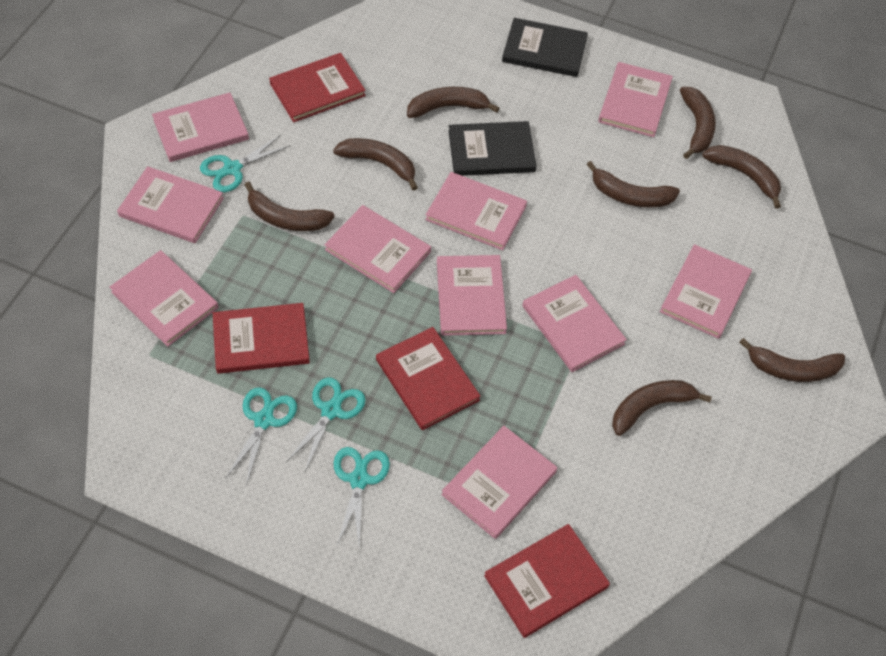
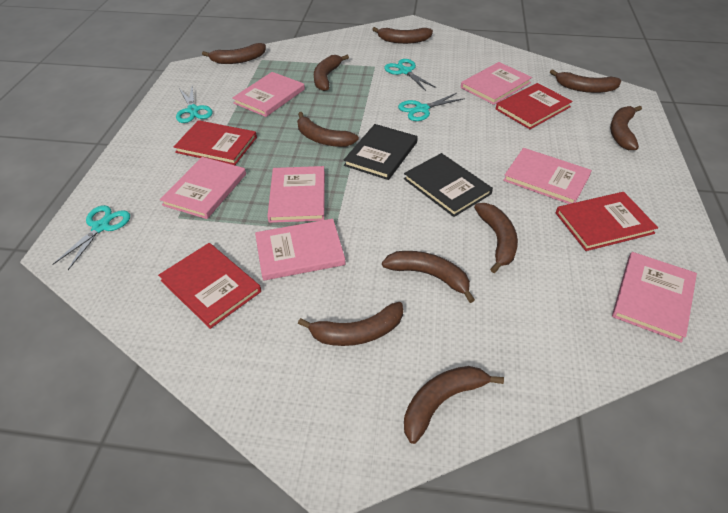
brown banana: 8 -> 10
pink book: 10 -> 7

